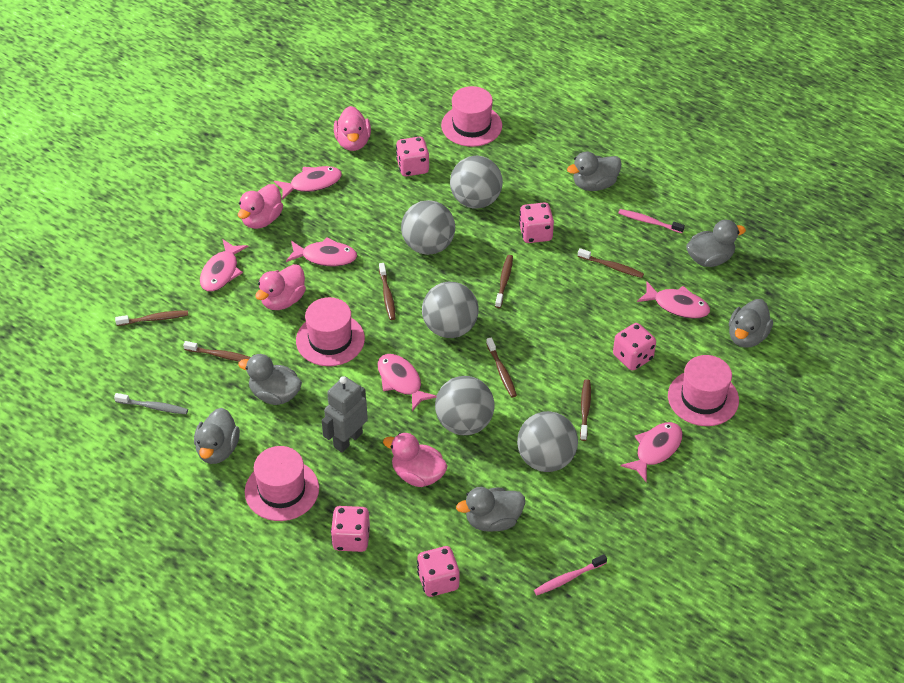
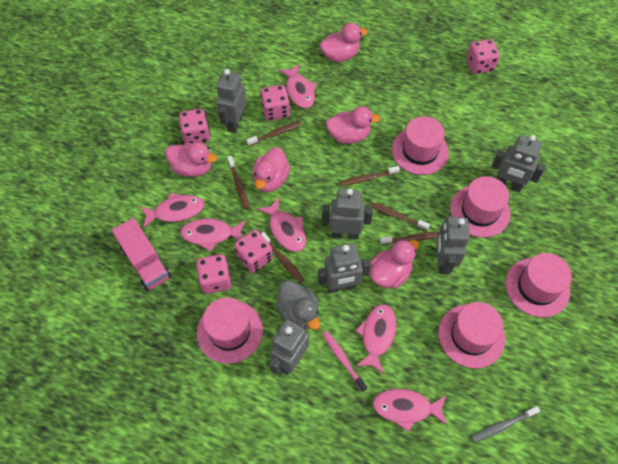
brown toothbrush: 7 -> 6
grey ball: 5 -> 0
grey duck: 6 -> 1
grey robot: 1 -> 6
pink duck: 4 -> 5
pink hat: 4 -> 5
pink toothbrush: 2 -> 1
pink truck: 0 -> 1

